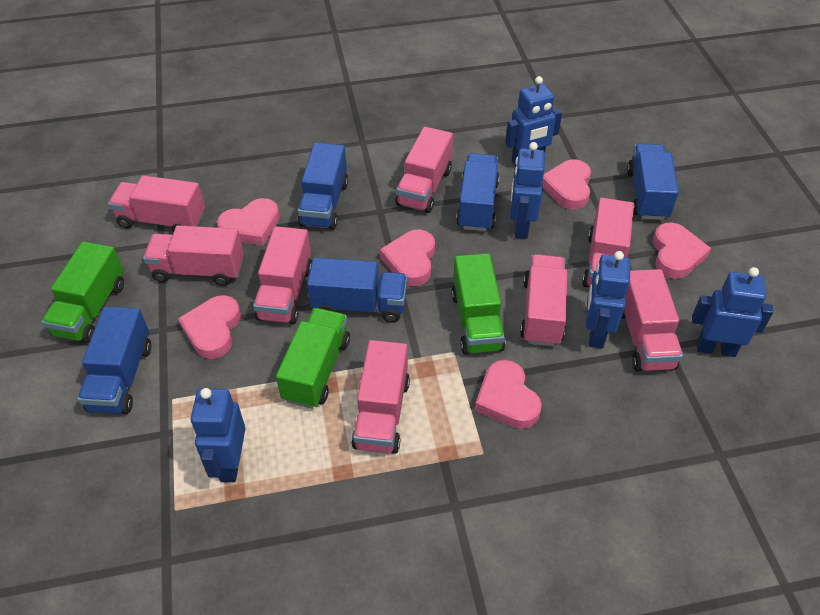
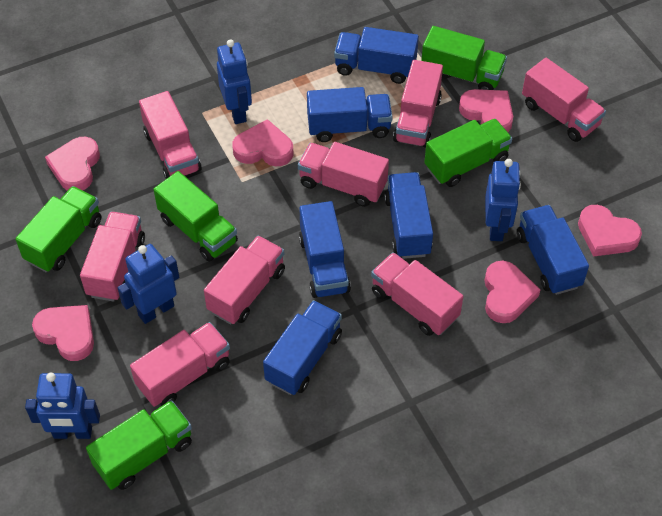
blue robot: 5 -> 4
blue truck: 5 -> 6
green truck: 3 -> 5

